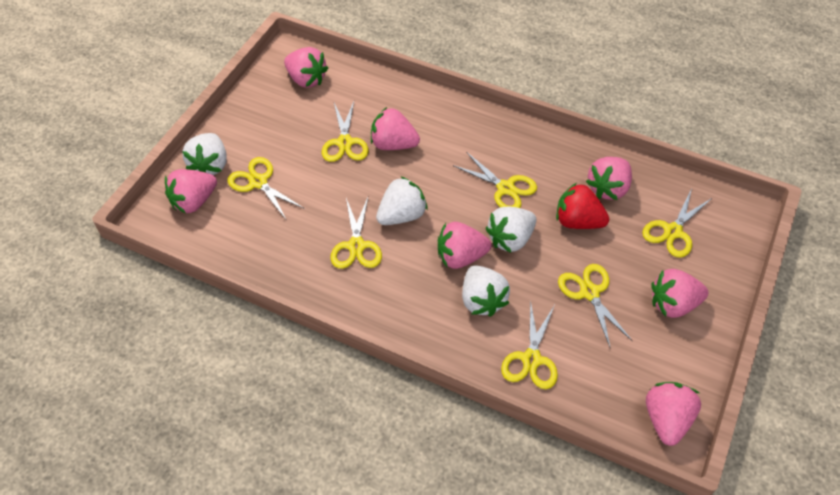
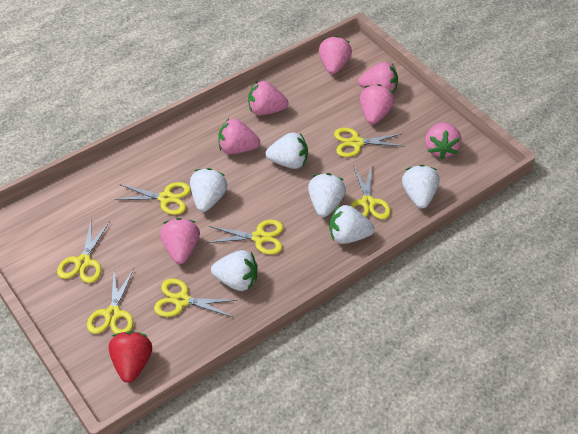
white strawberry: 4 -> 6

